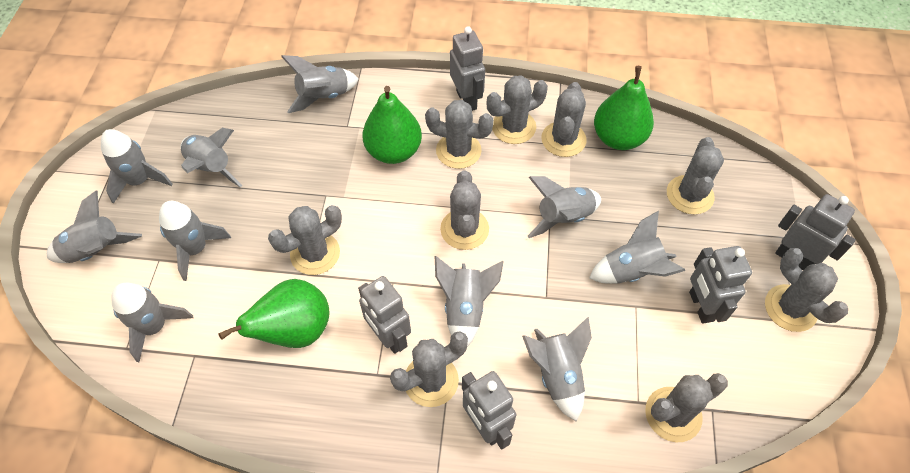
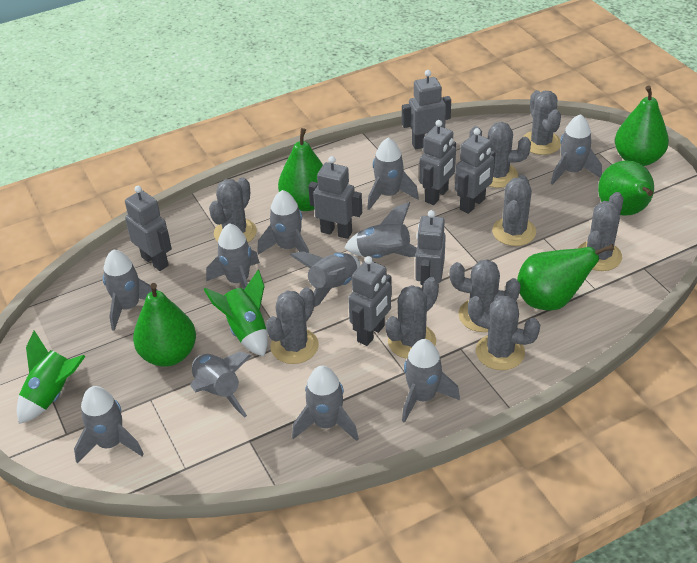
green pear: 3 -> 5
green rocket: 0 -> 2
grey robot: 5 -> 7
grey rocket: 10 -> 11

